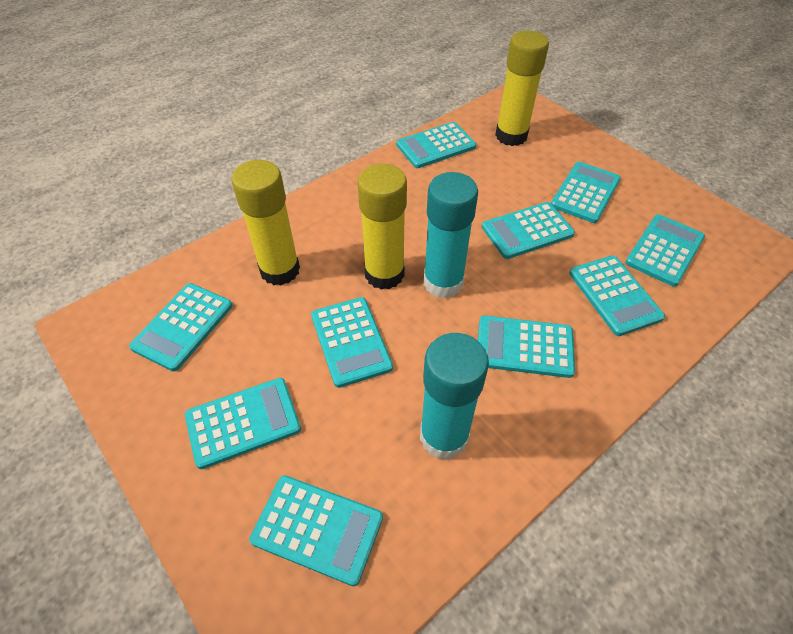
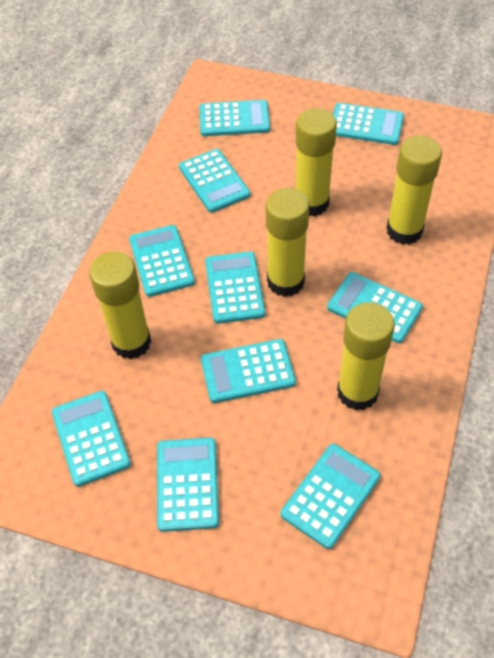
turquoise glue stick: 2 -> 0
yellow glue stick: 3 -> 5

